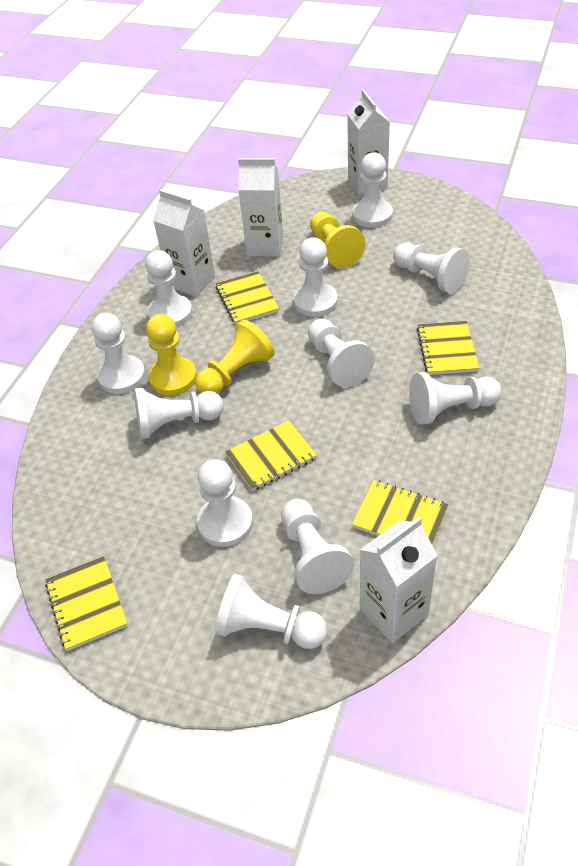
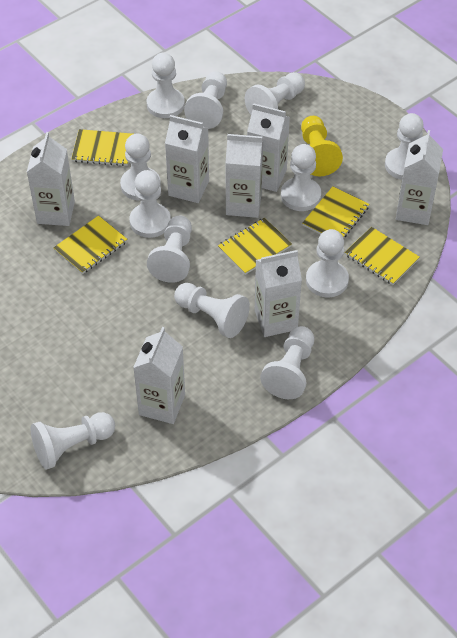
white carton: 4 -> 7
white pawn: 11 -> 12
yellow pawn: 3 -> 1

